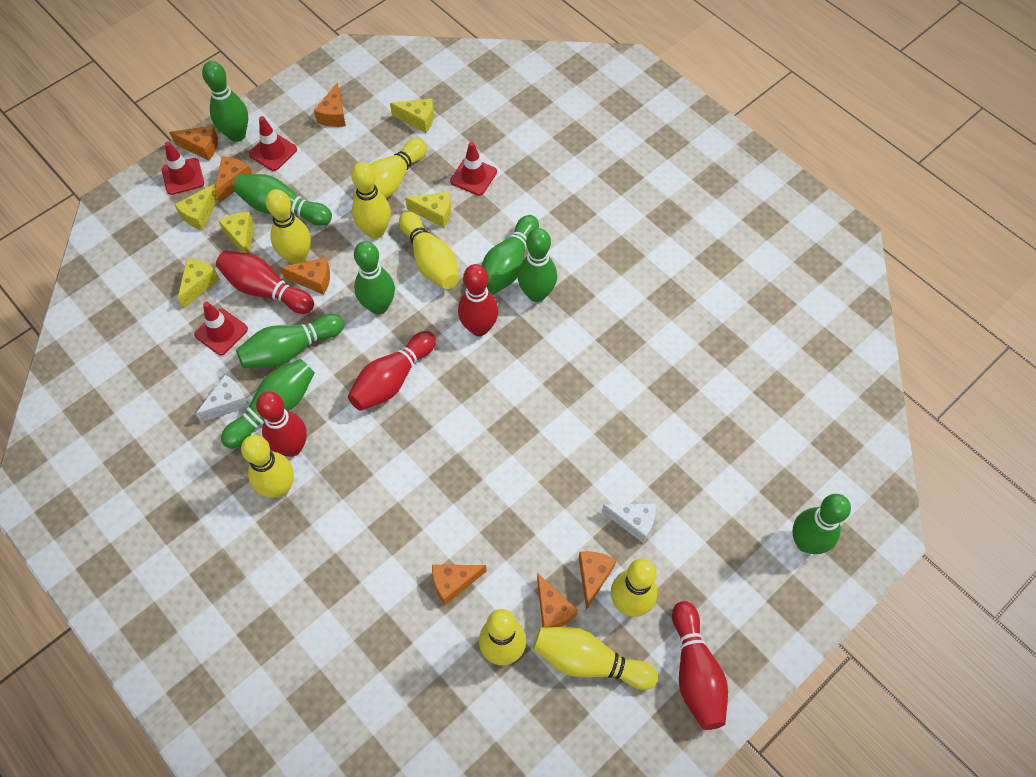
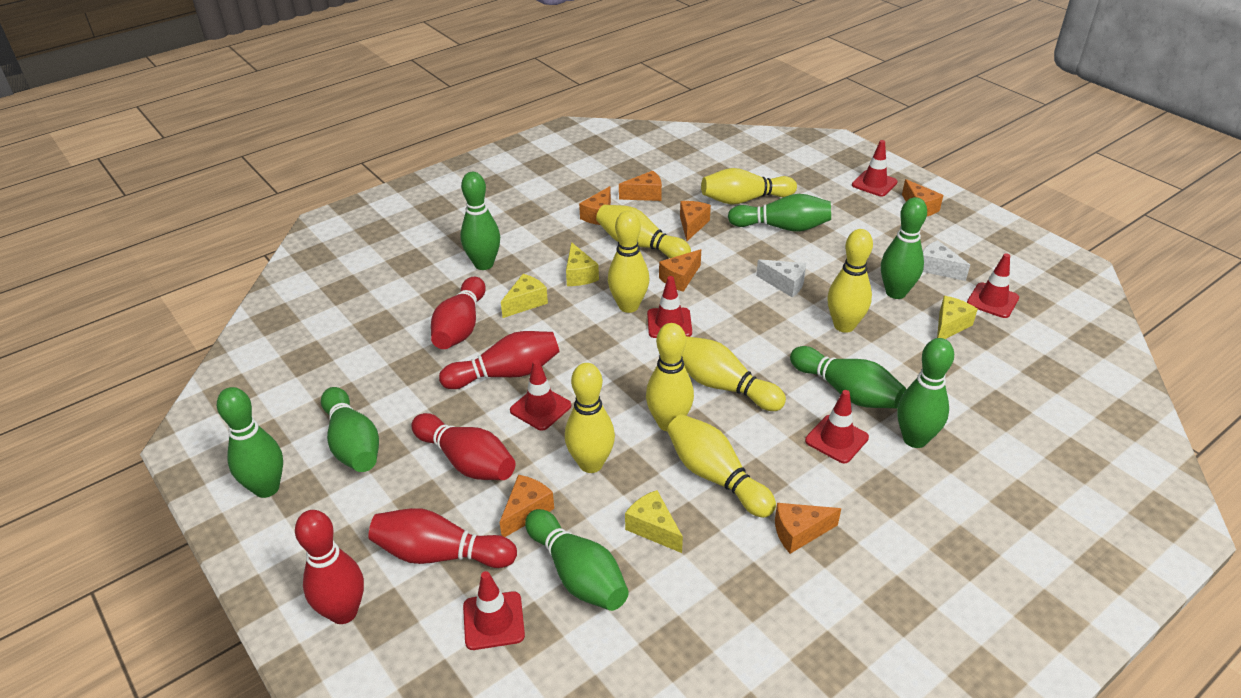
red traffic cone: 4 -> 6
yellow cheese: 5 -> 4

